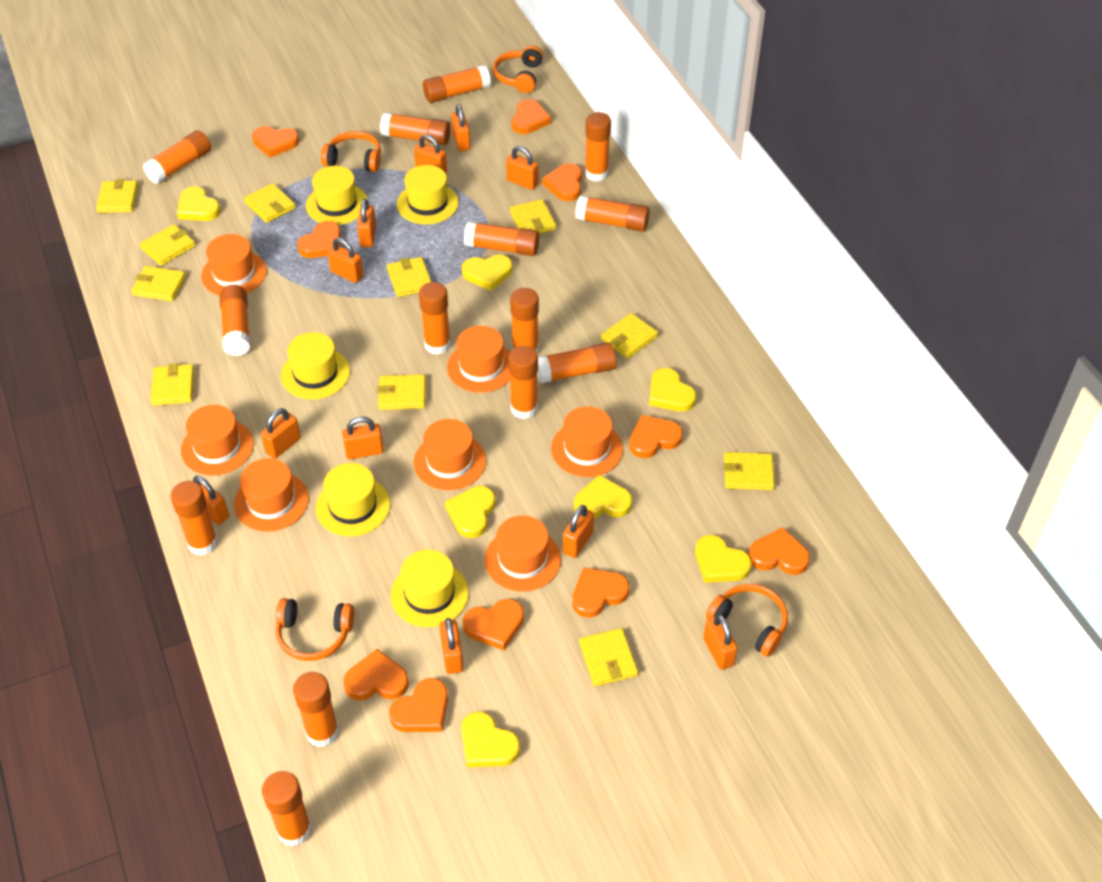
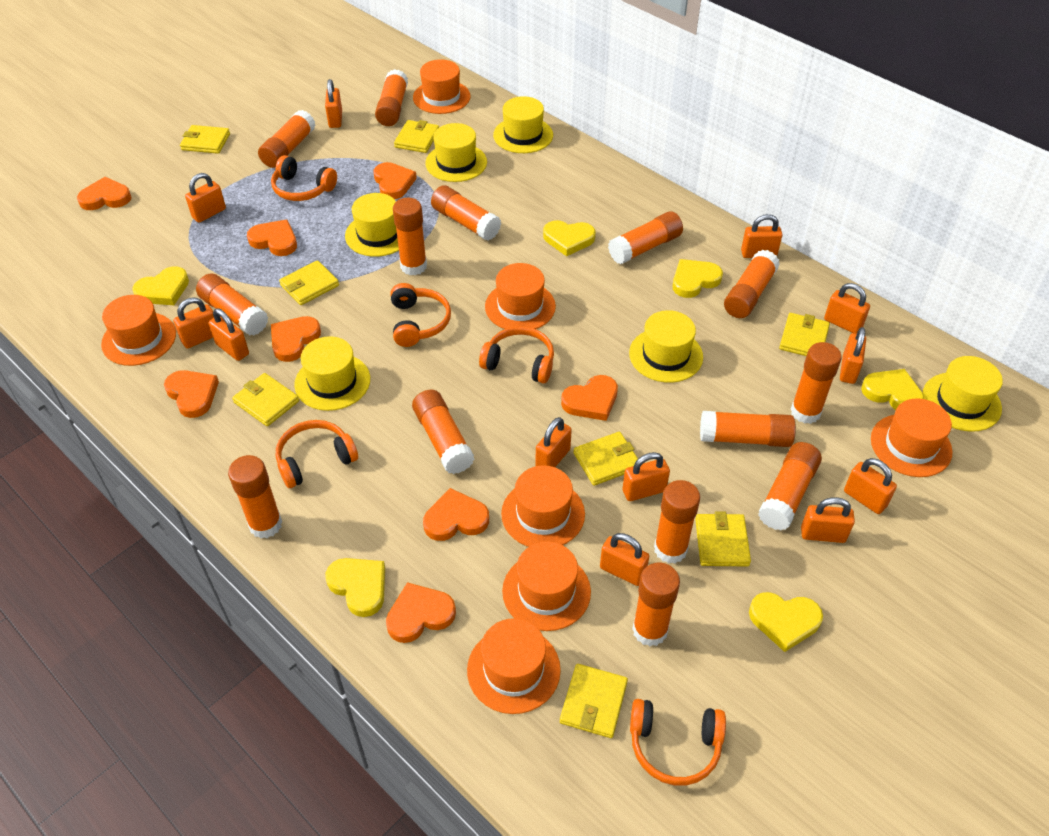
orange headphones: 4 -> 5
orange heart: 10 -> 8
orange padlock: 11 -> 12
yellow hat: 5 -> 6
yellow heart: 7 -> 6
yellow wallet: 11 -> 8

